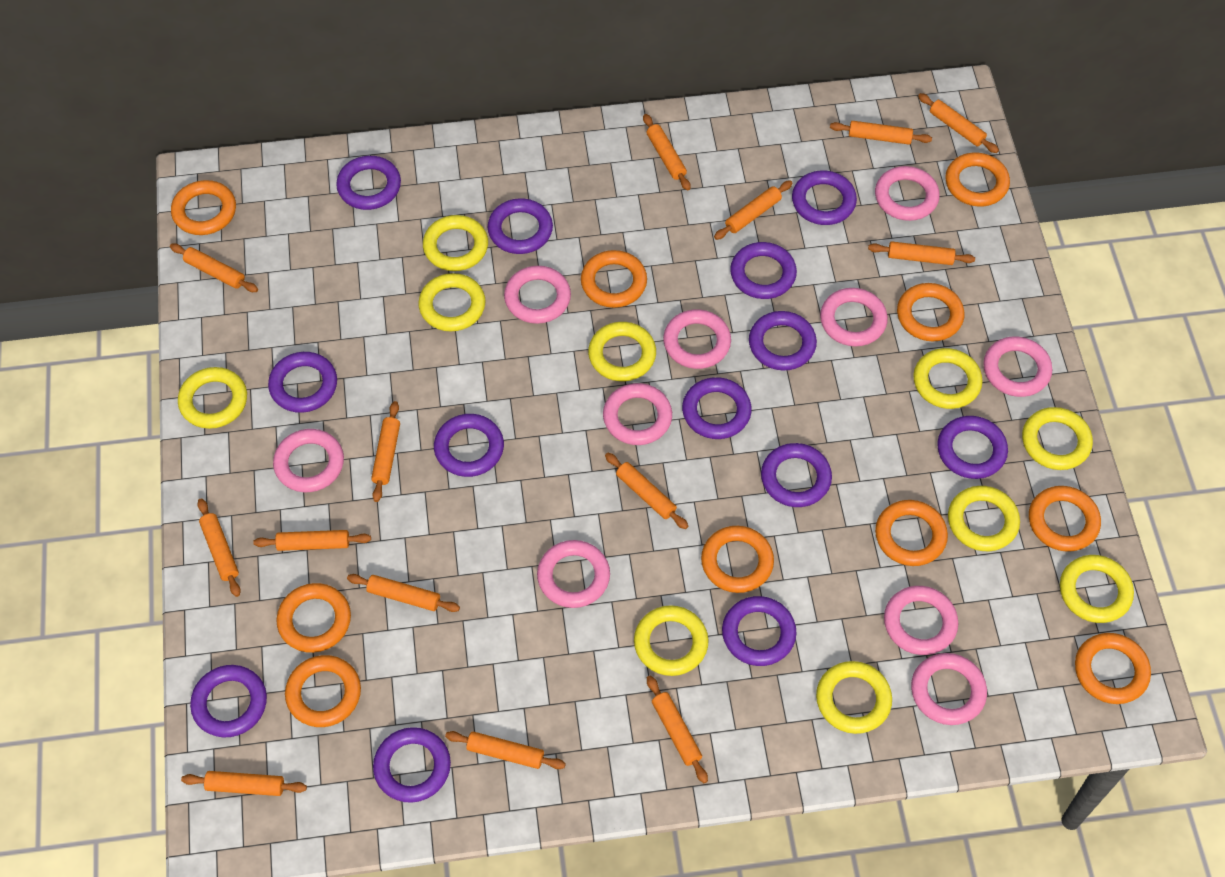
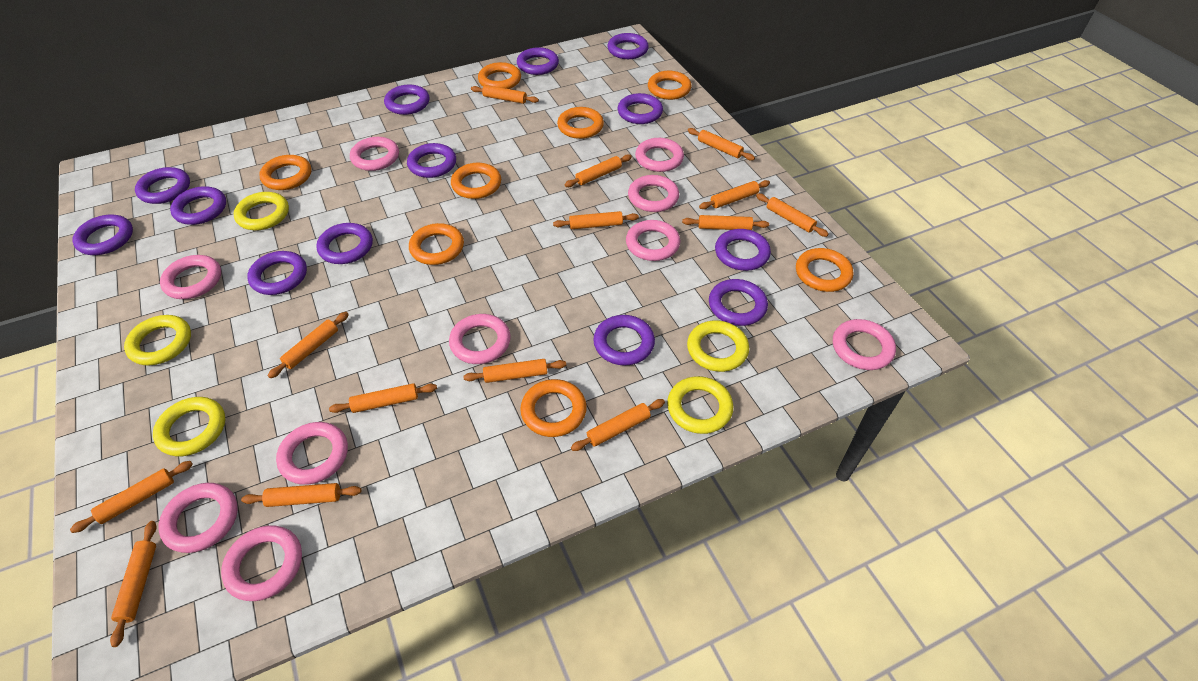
orange ring: 10 -> 8
yellow ring: 10 -> 5

